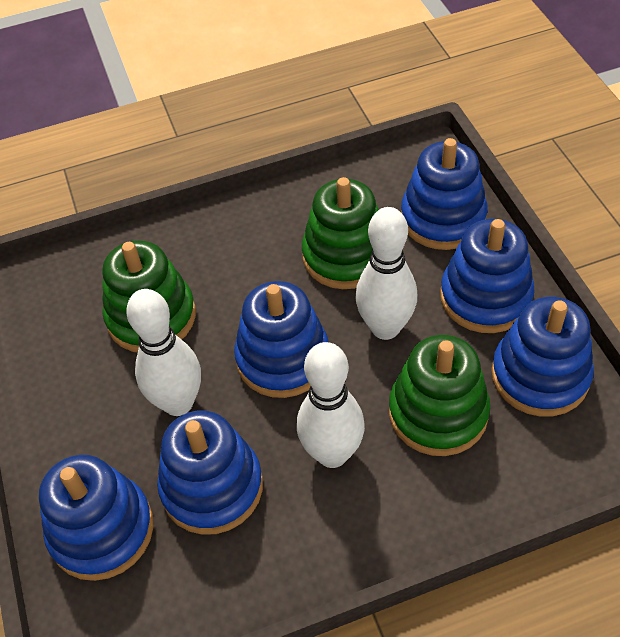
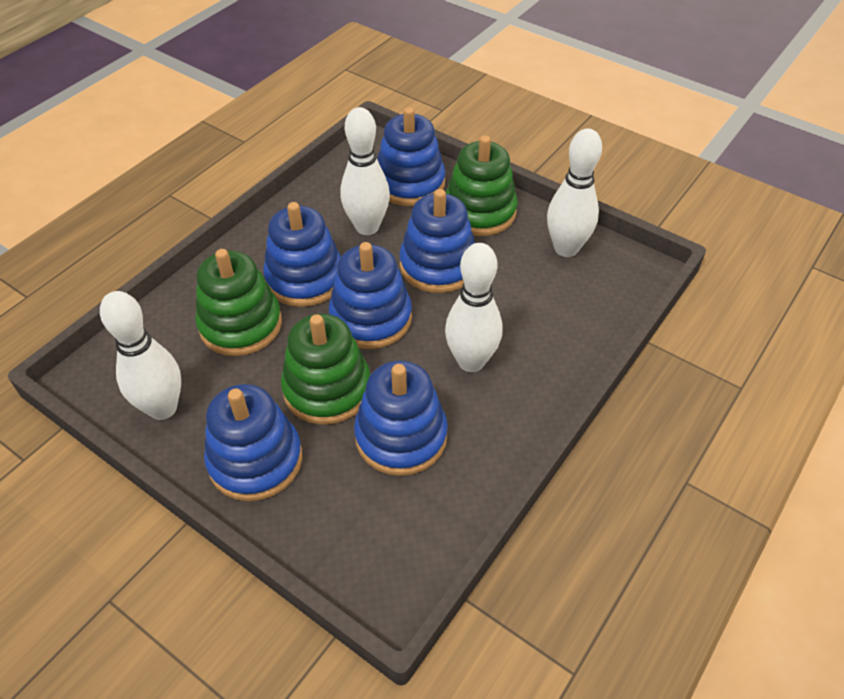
white bowling pin: 3 -> 4

